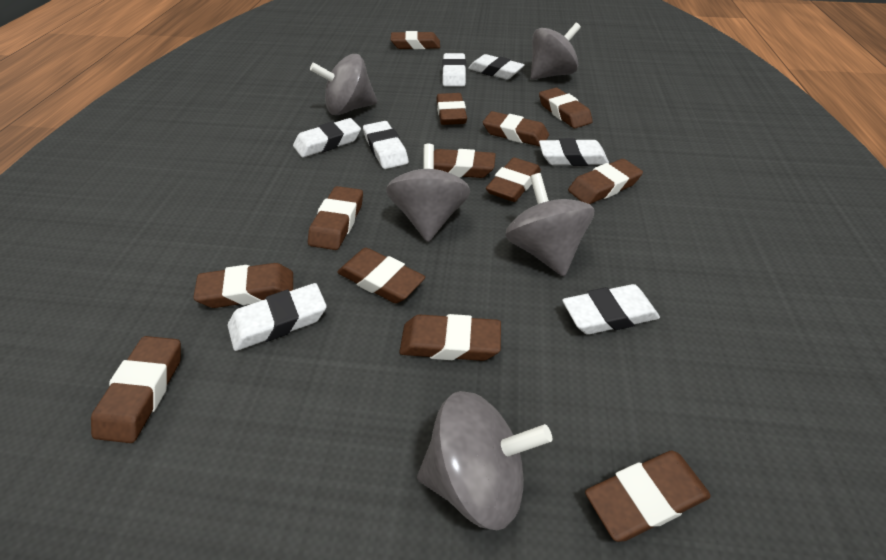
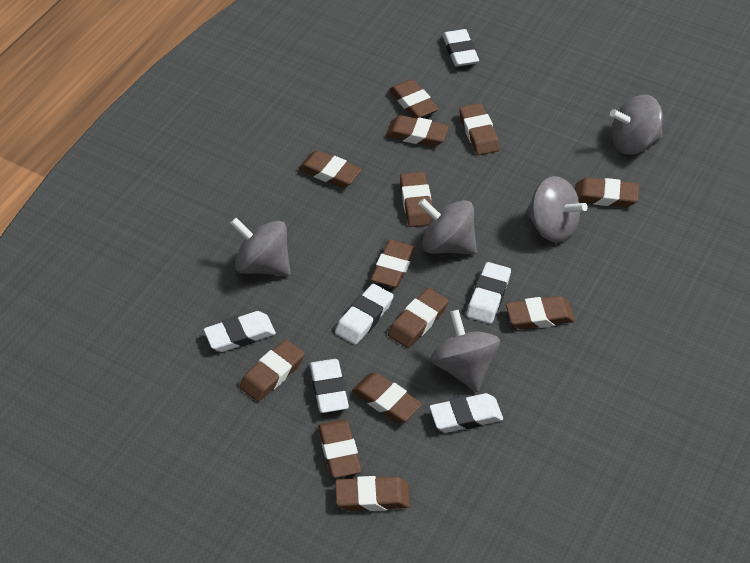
white eraser: 7 -> 6

